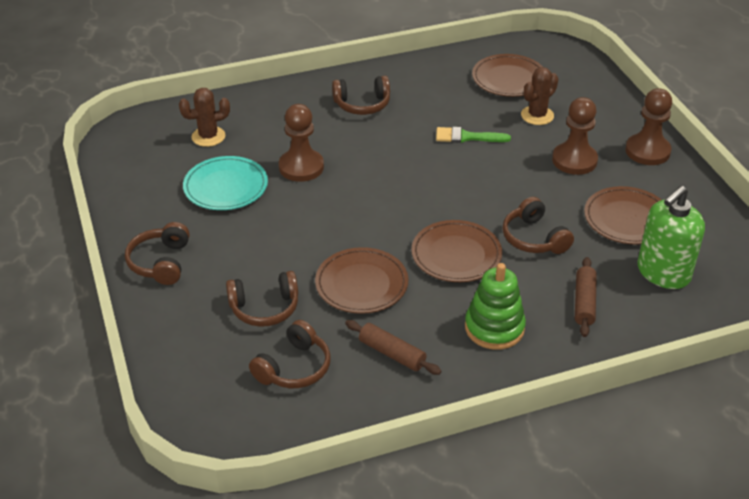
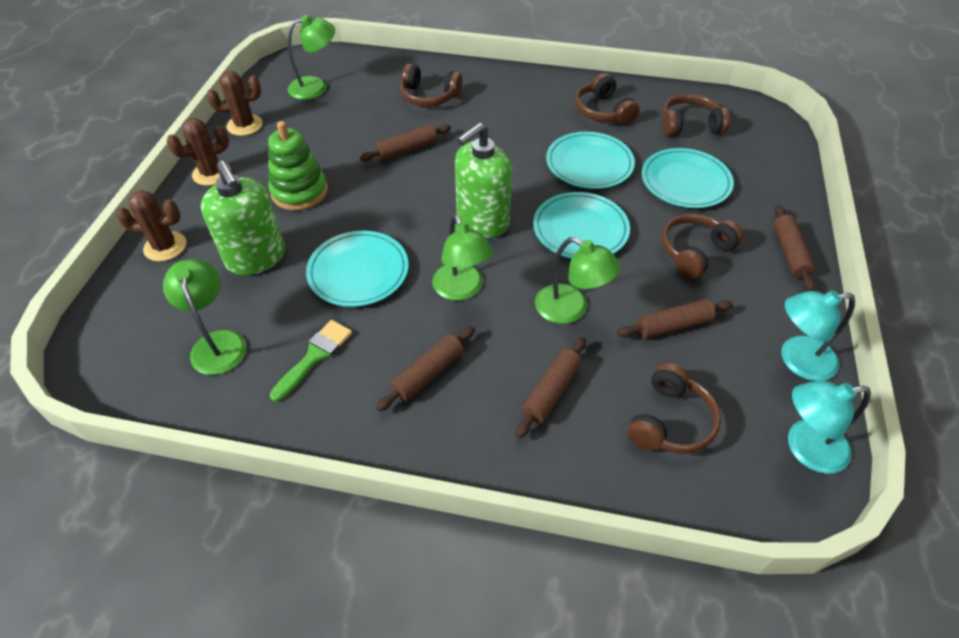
brown cactus: 2 -> 3
brown pawn: 3 -> 0
brown plate: 4 -> 0
brown rolling pin: 2 -> 5
green lamp: 0 -> 4
green soap dispenser: 1 -> 2
turquoise lamp: 0 -> 2
turquoise plate: 1 -> 4

